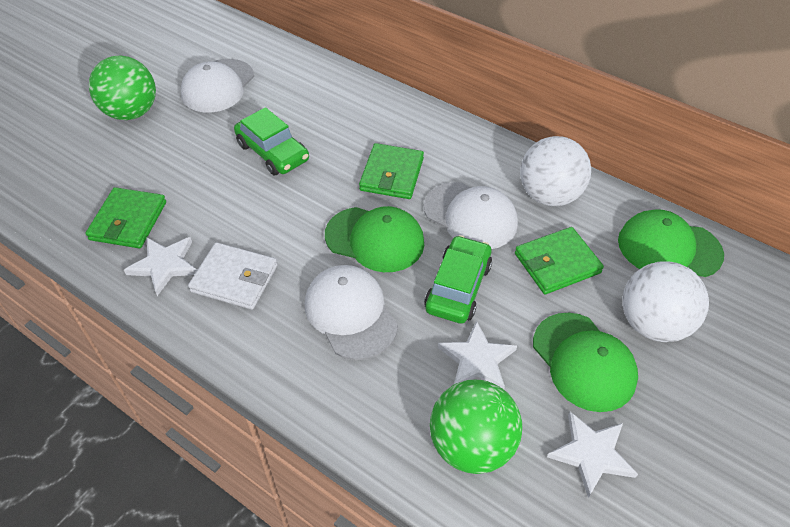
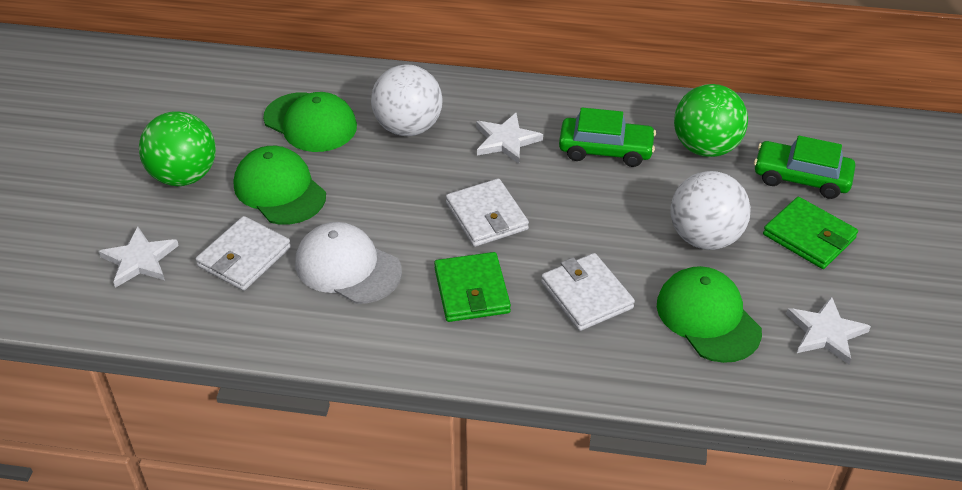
green wallet: 3 -> 2
white cap: 3 -> 1
white wallet: 1 -> 3

